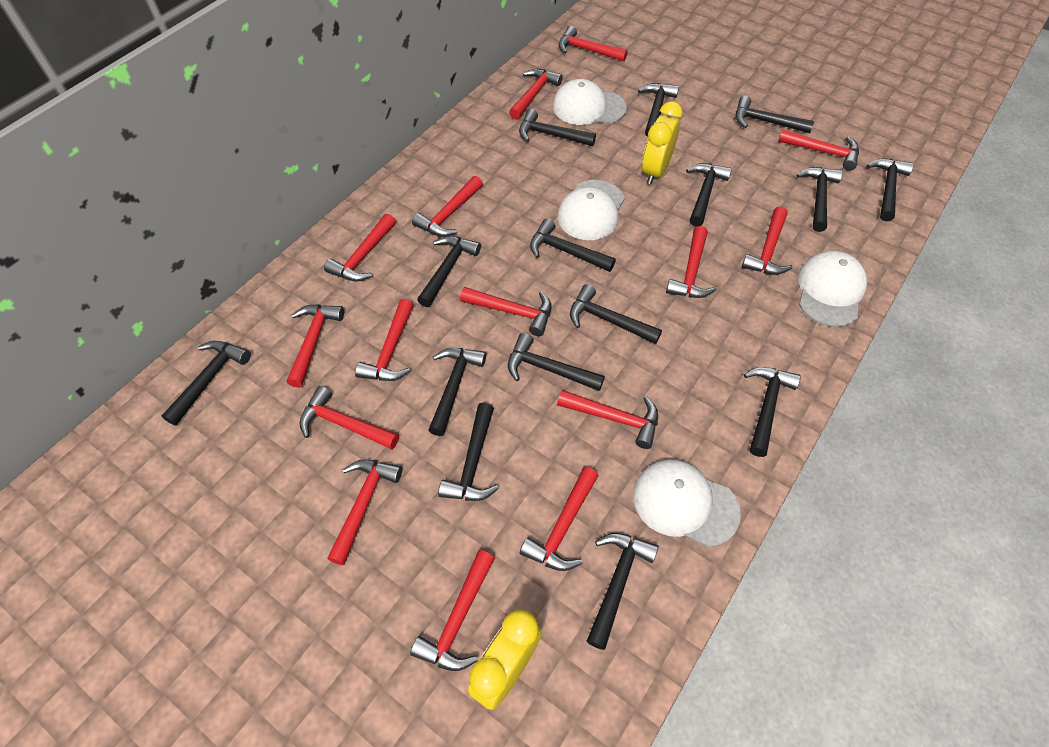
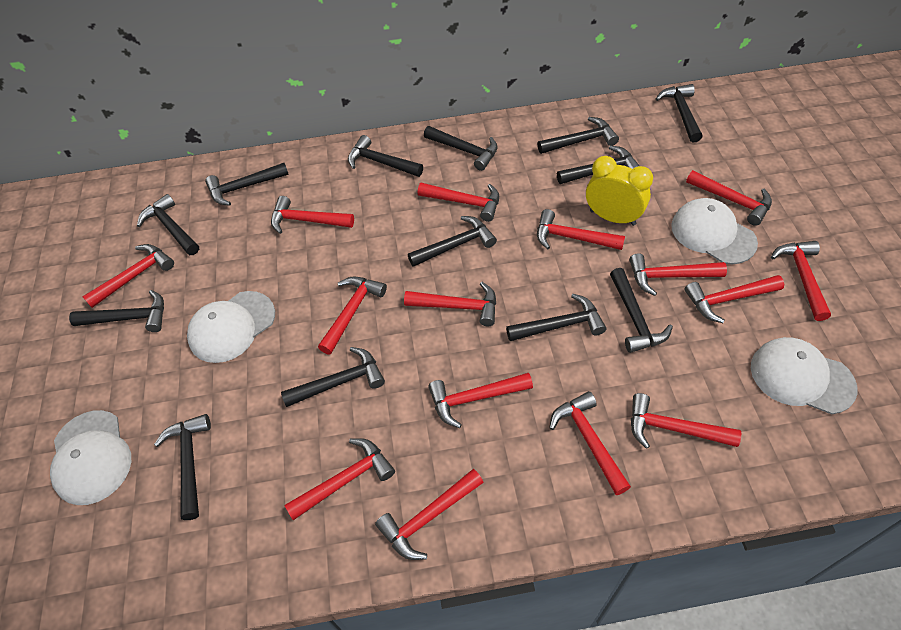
black hammer: 15 -> 13
yellow clock: 2 -> 1

